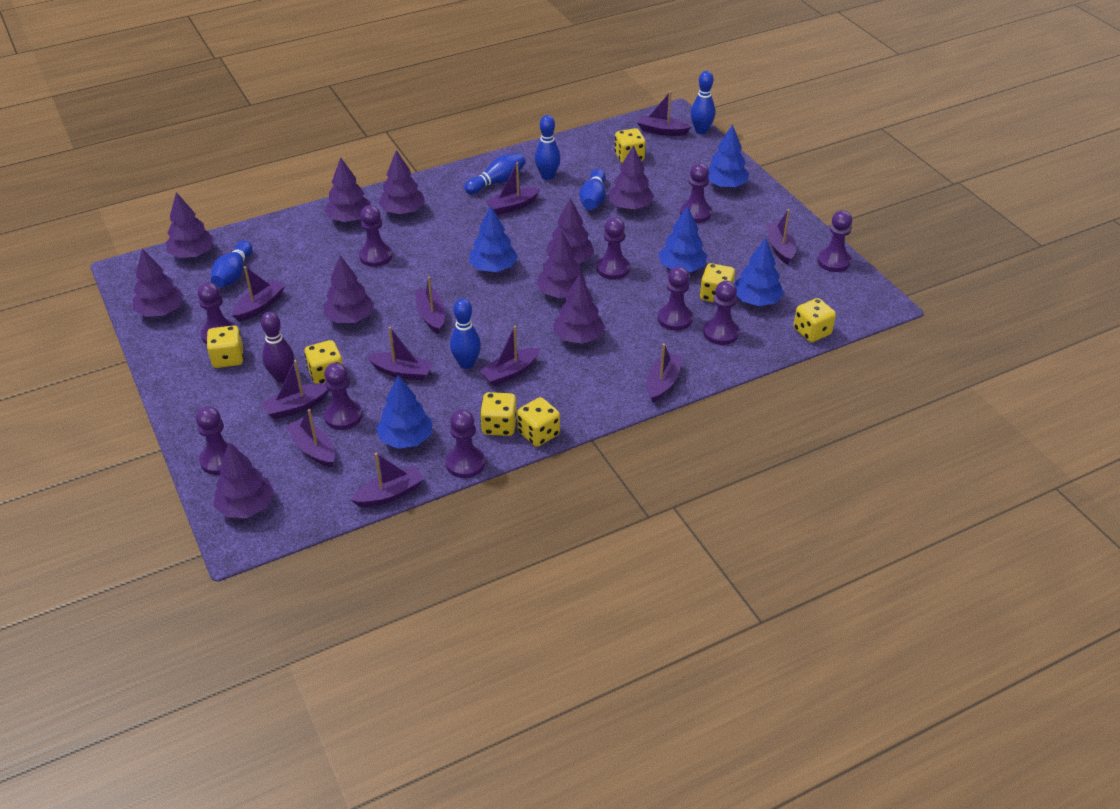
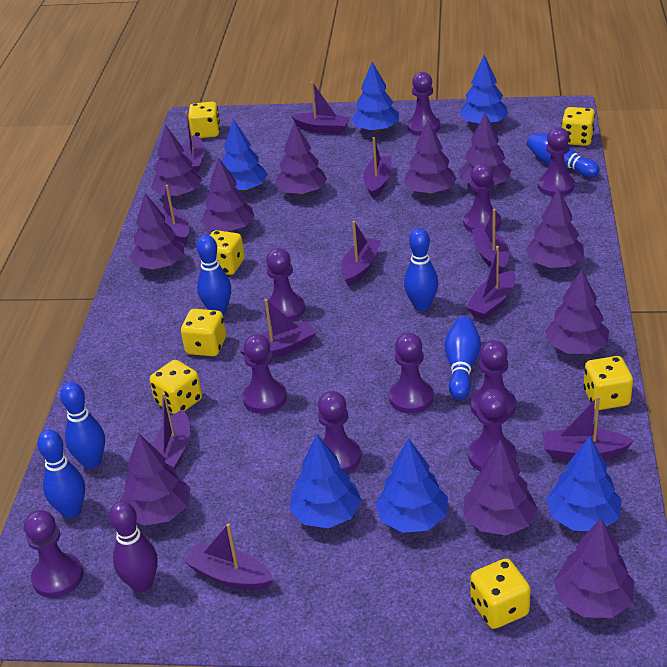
blue tree: 5 -> 6
purple tree: 10 -> 11

